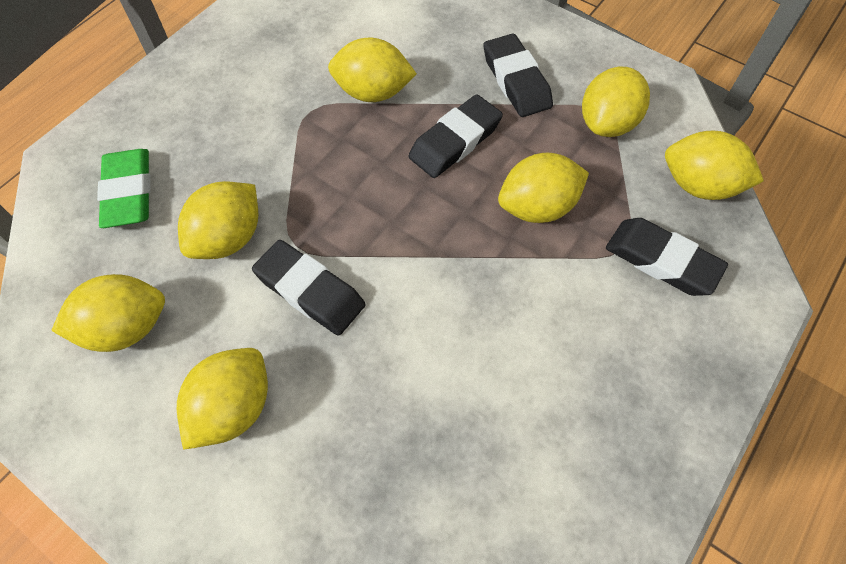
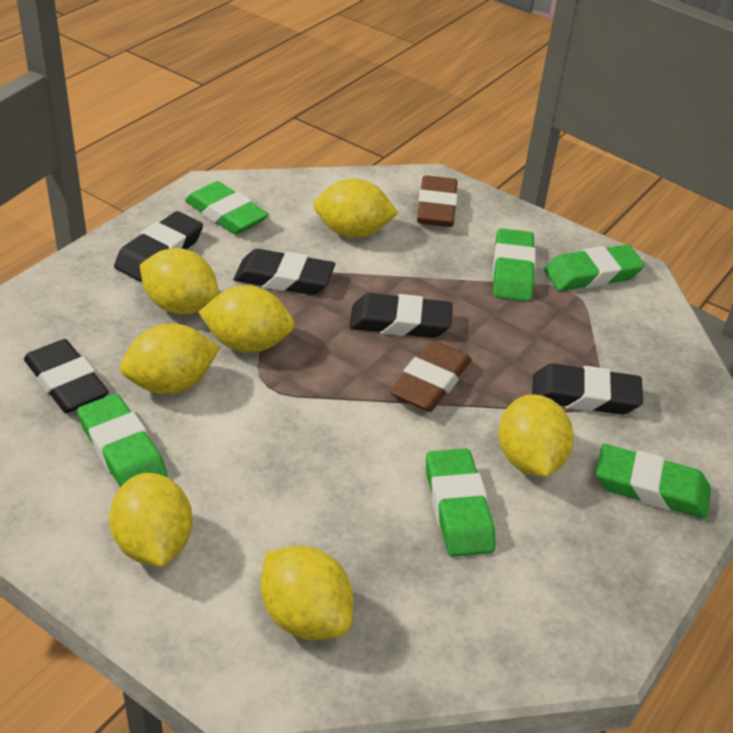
black eraser: 4 -> 5
brown eraser: 0 -> 2
green eraser: 1 -> 6

